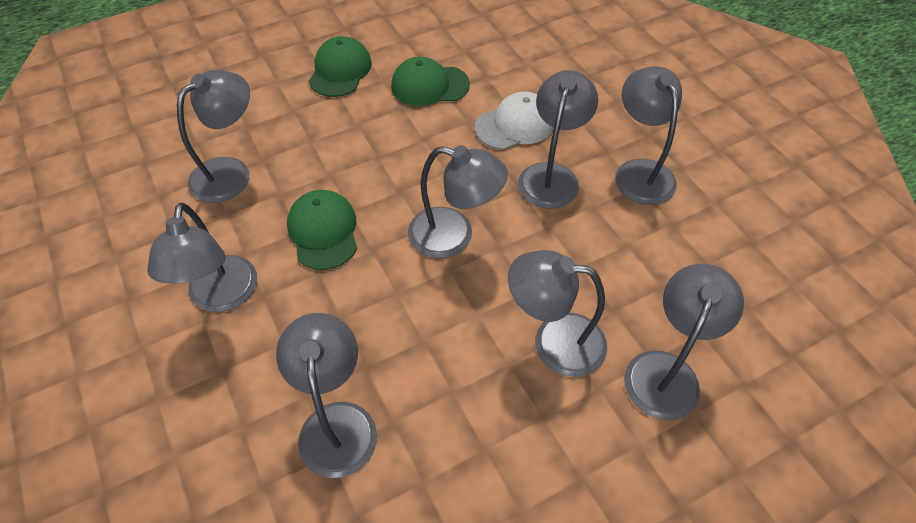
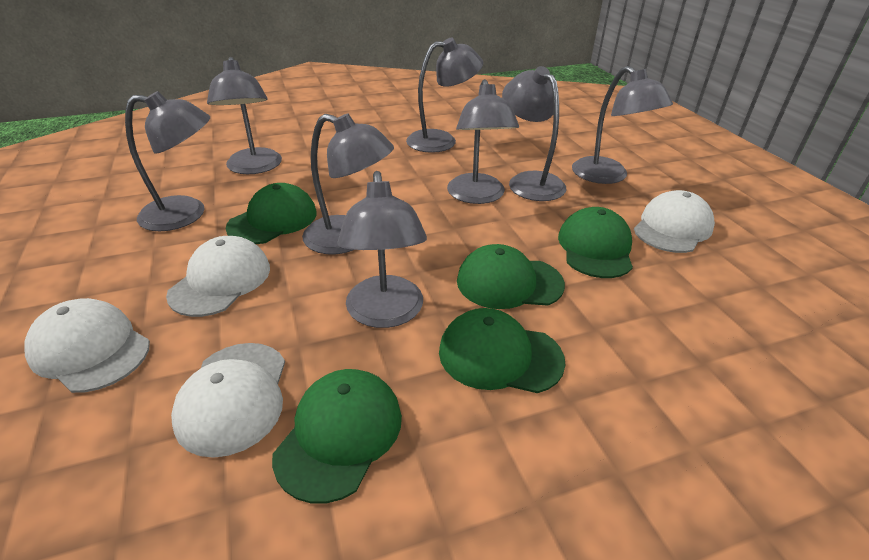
green cap: 3 -> 5
white cap: 1 -> 4

